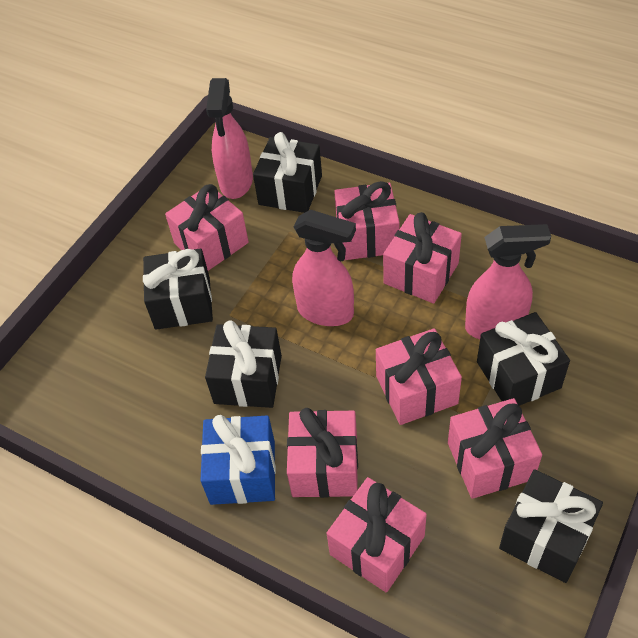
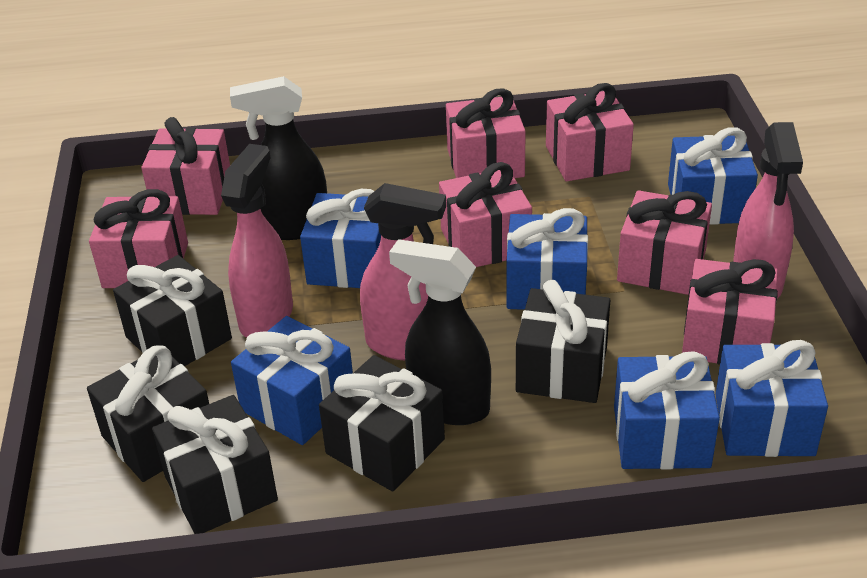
black spray bottle: 0 -> 2
blue gift: 1 -> 6

